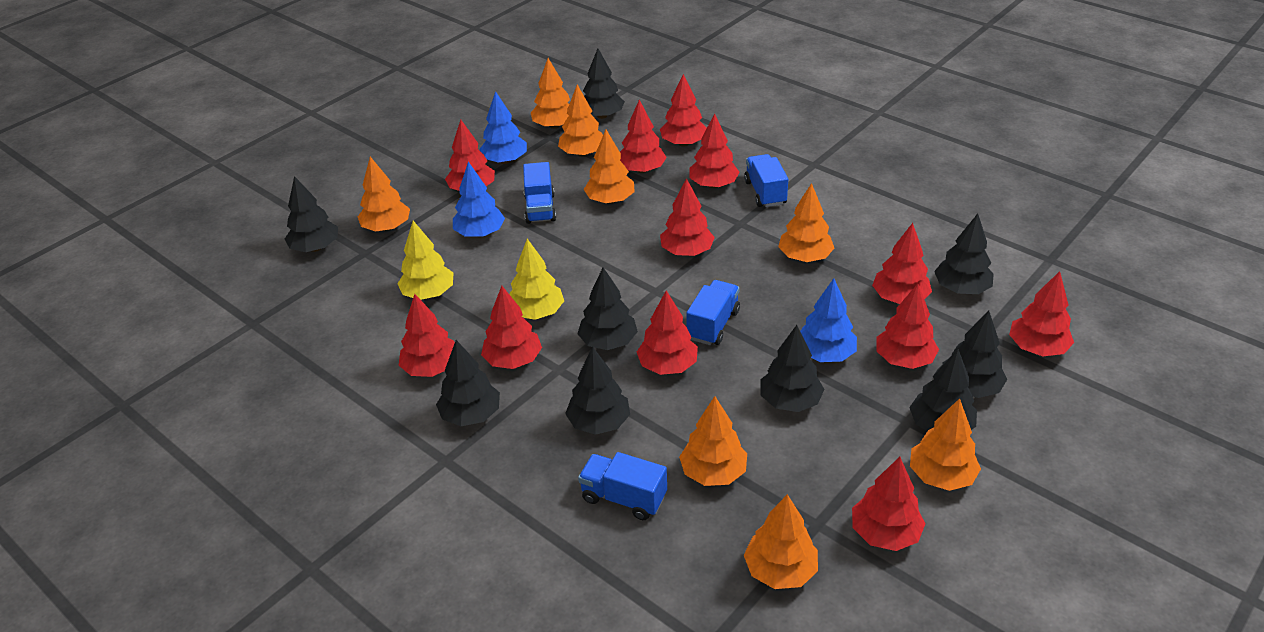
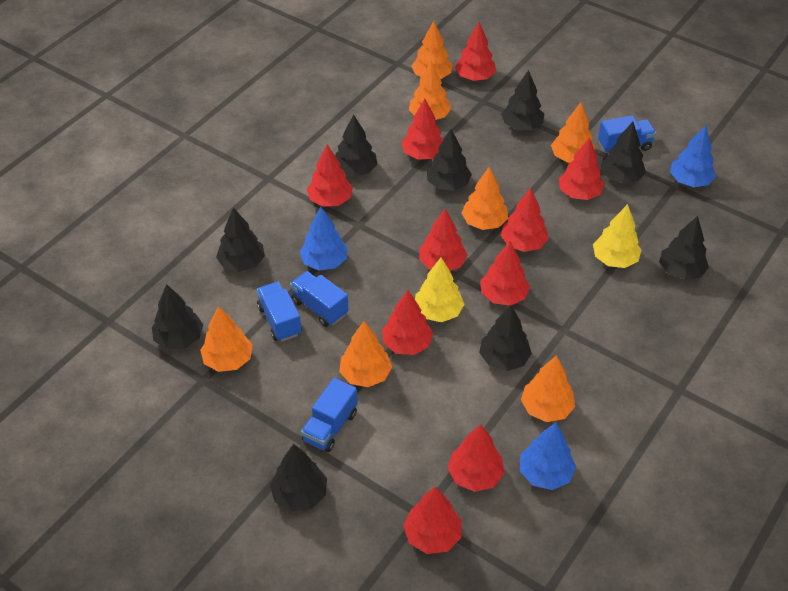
orange tree: 8 -> 7
red tree: 12 -> 10

